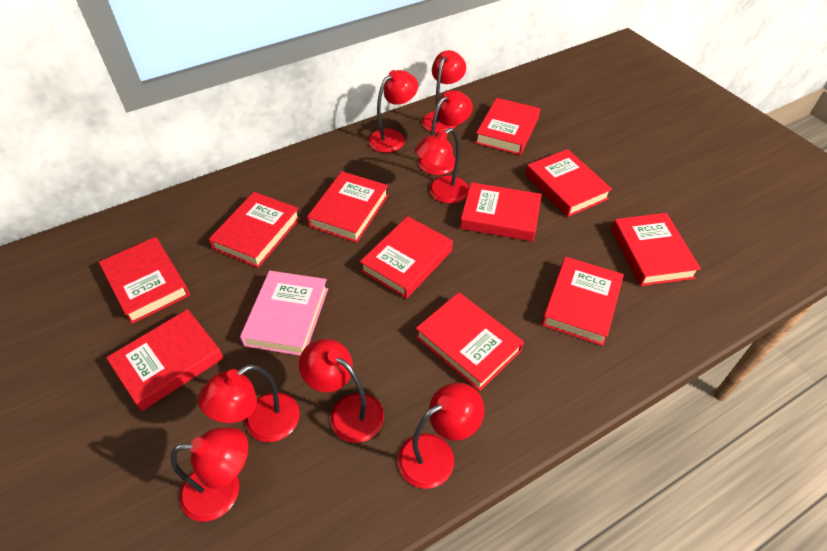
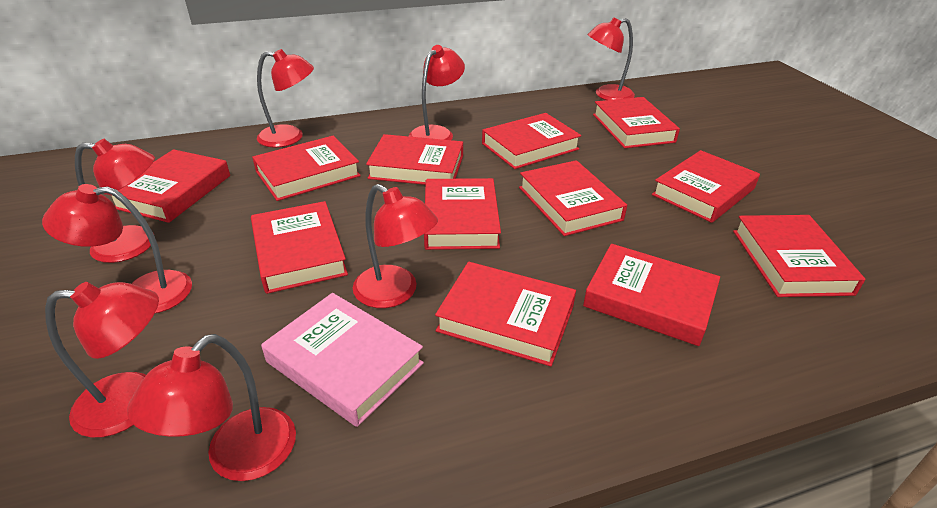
red book: 11 -> 12

